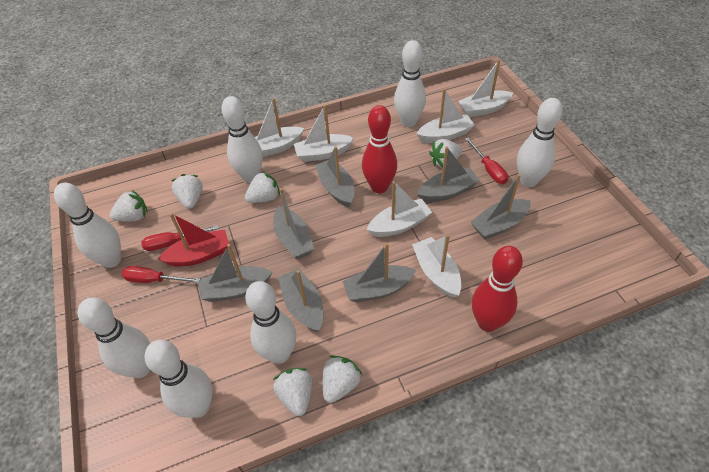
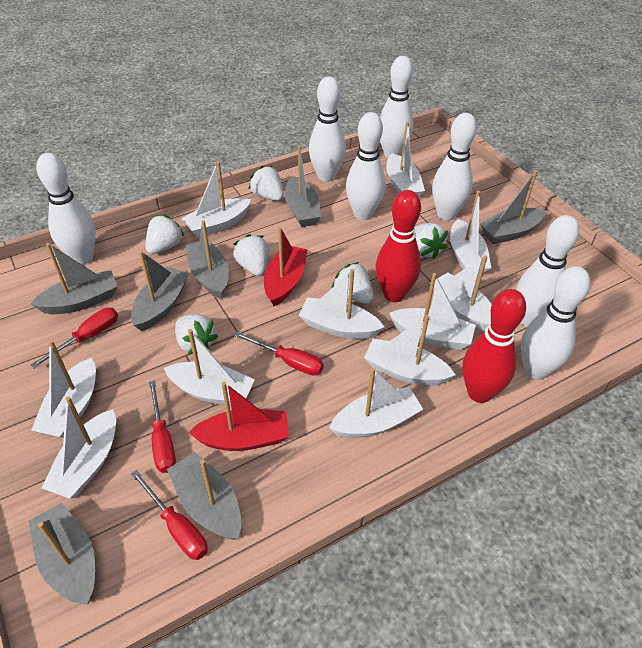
red boat: 1 -> 2
red screwdriver: 3 -> 4
white boat: 6 -> 11

